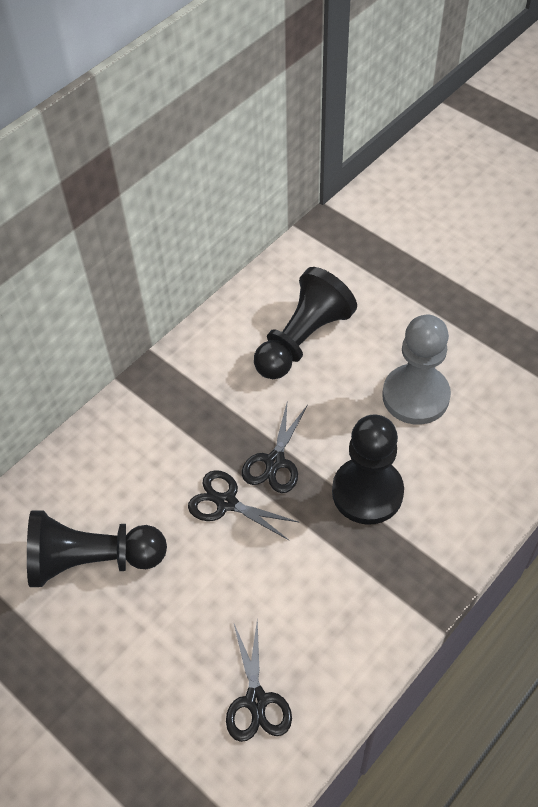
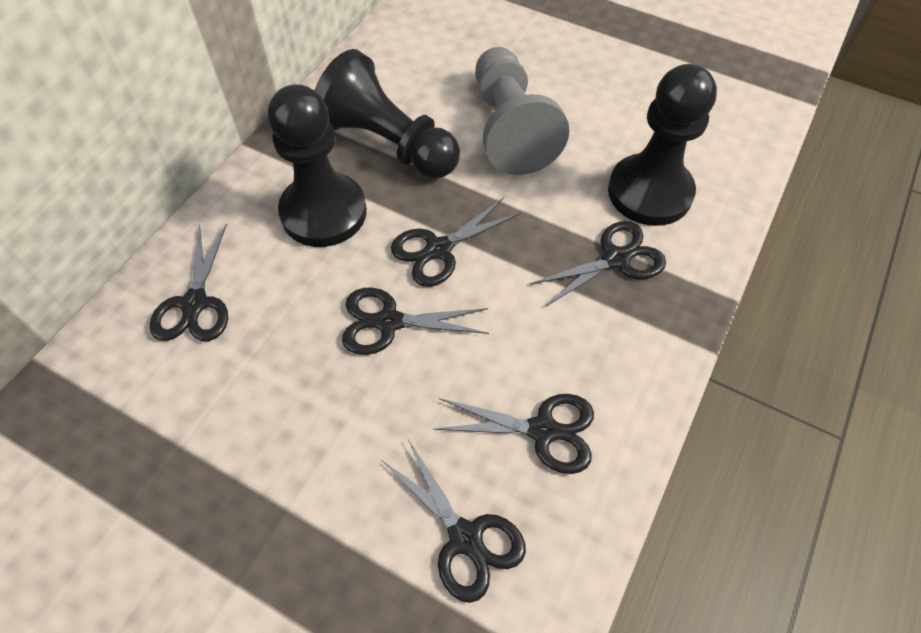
black scissors: 3 -> 6

